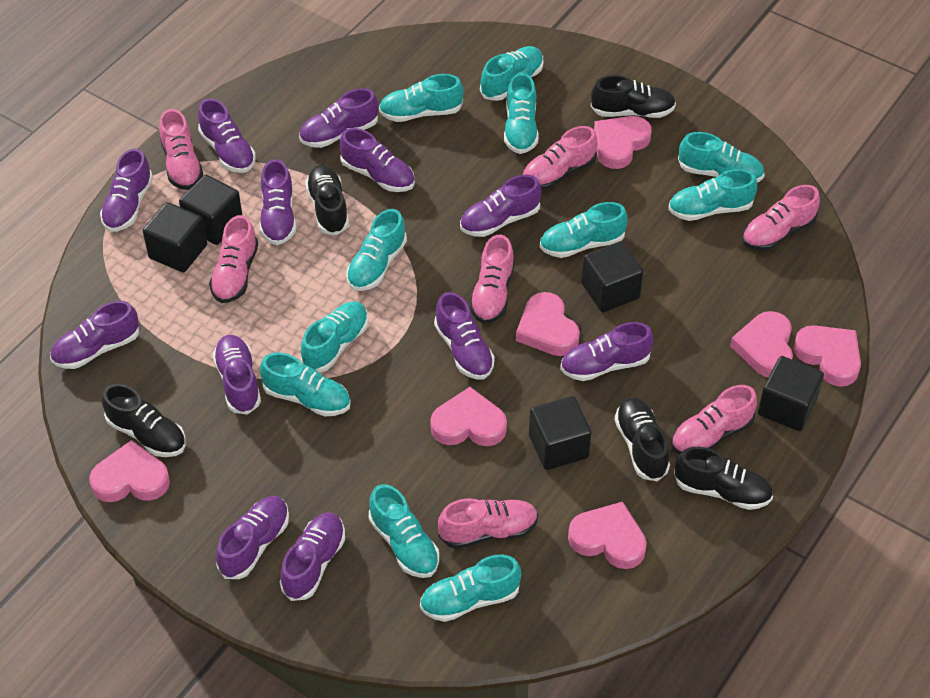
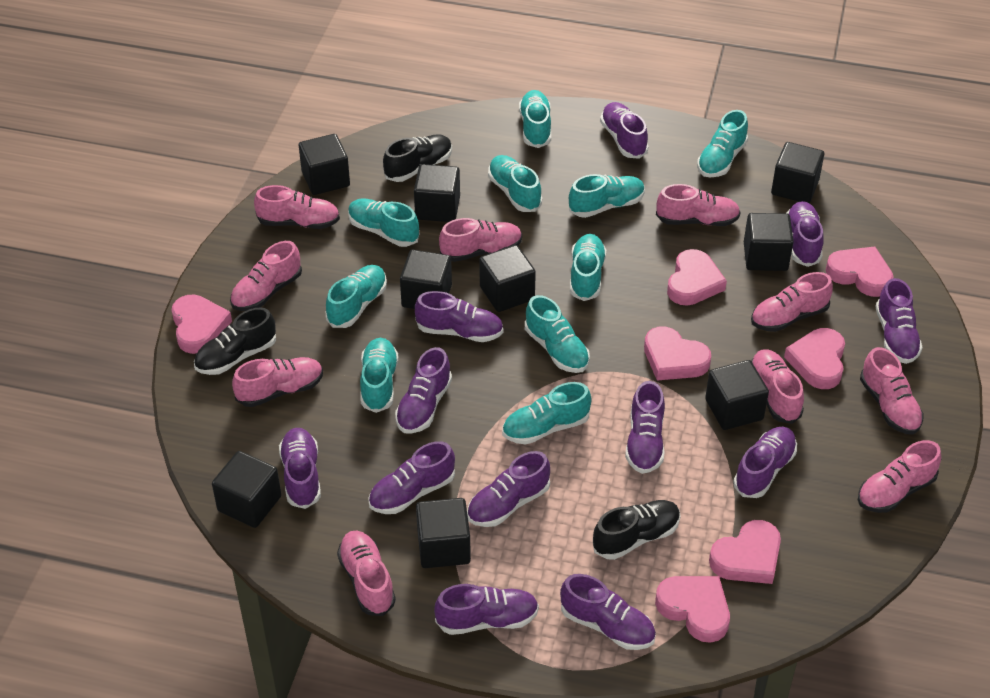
black cube: 5 -> 9
black shoe: 5 -> 3
pink shoe: 7 -> 10
turquoise shoe: 11 -> 10

